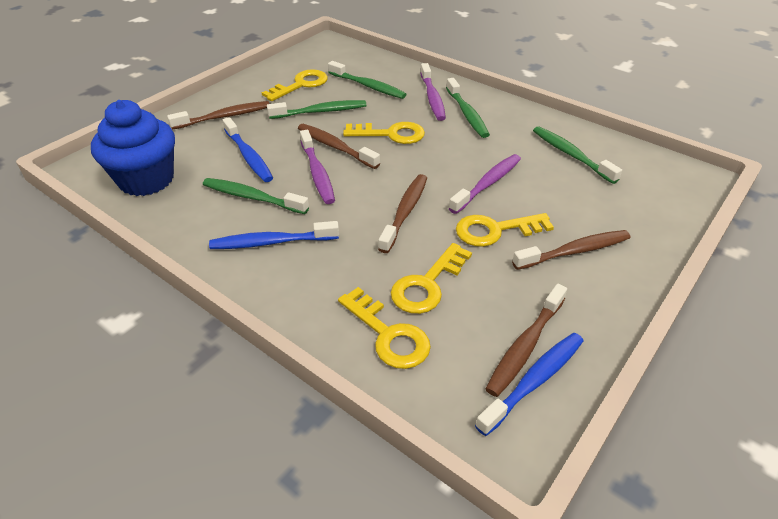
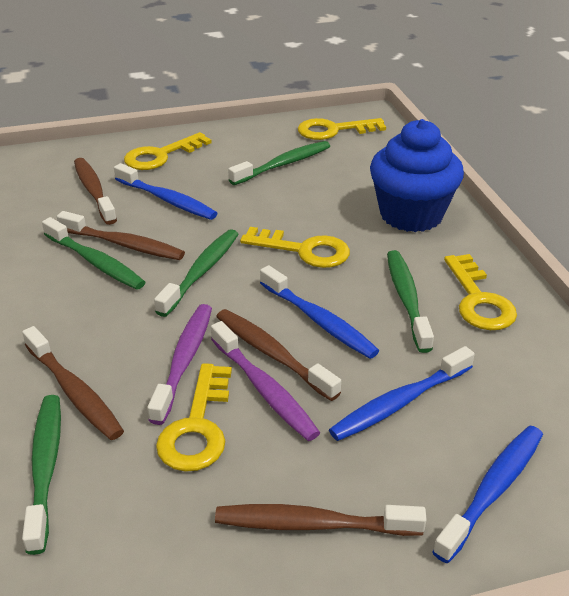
blue toothbrush: 3 -> 4
purple toothbrush: 3 -> 2

